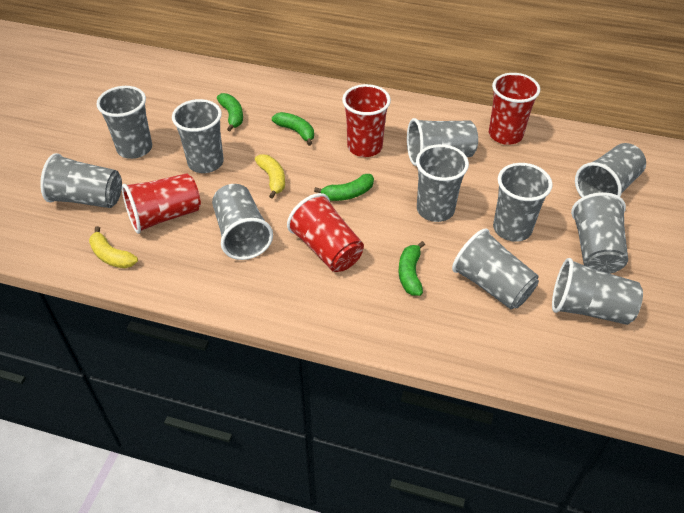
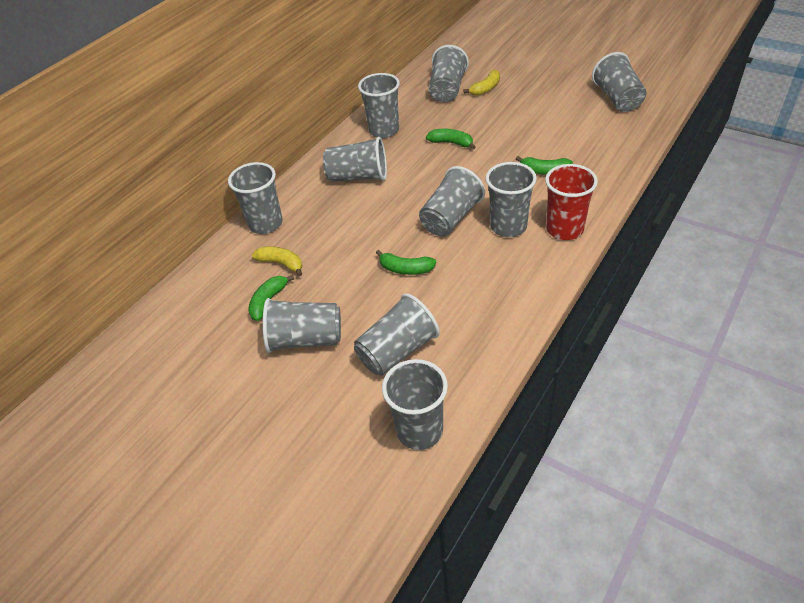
grey cup: 11 -> 10
red cup: 4 -> 1

